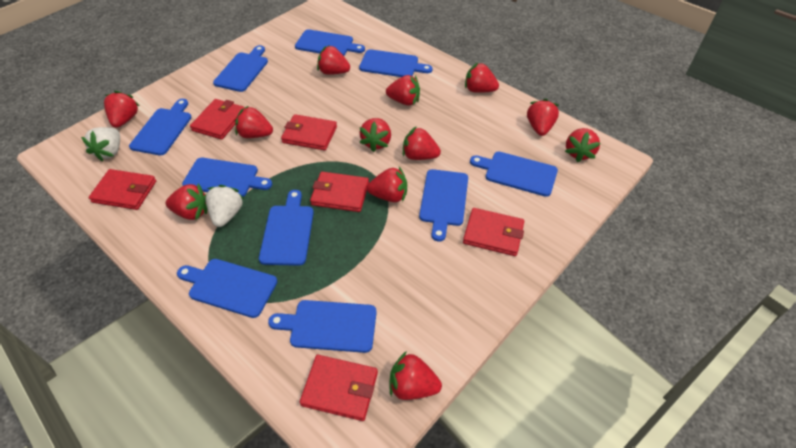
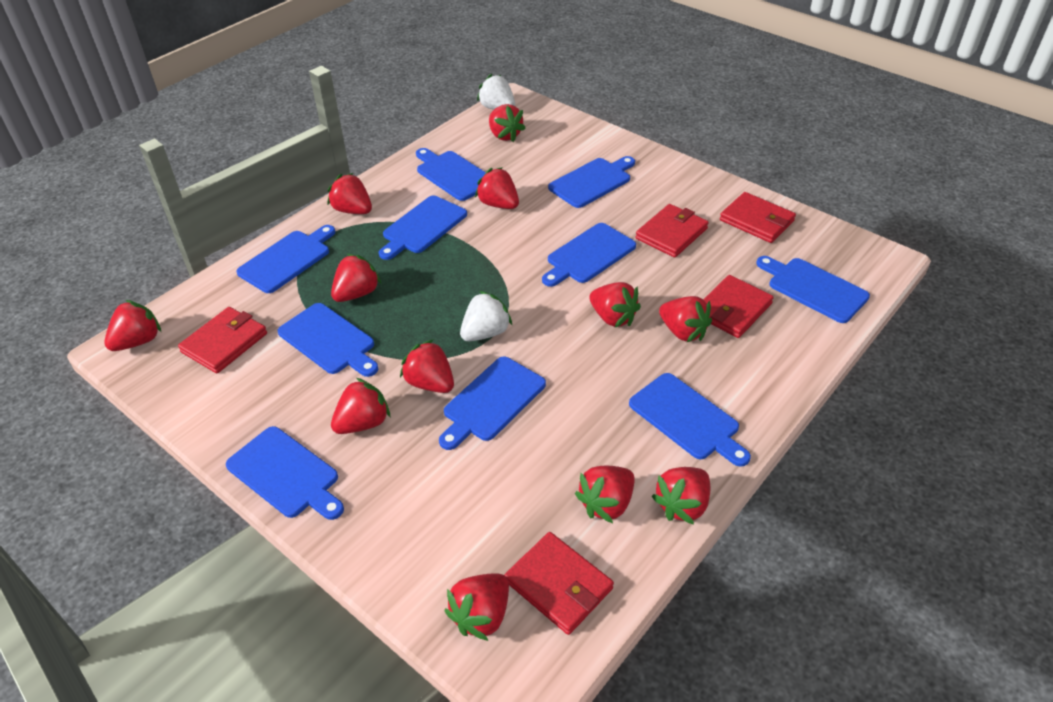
red wallet: 6 -> 5

